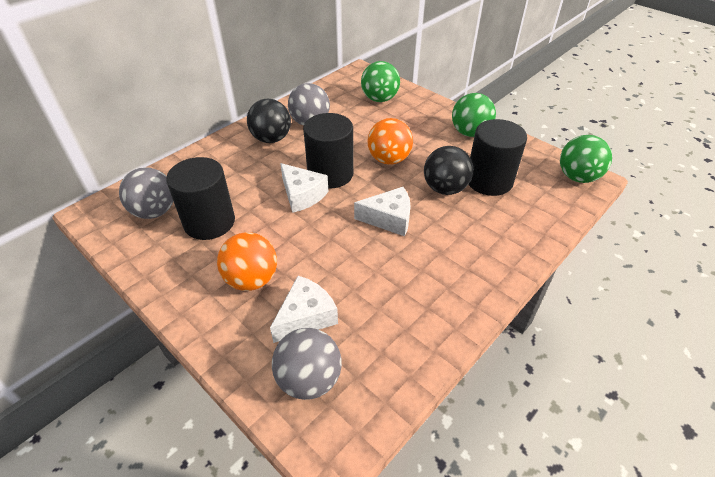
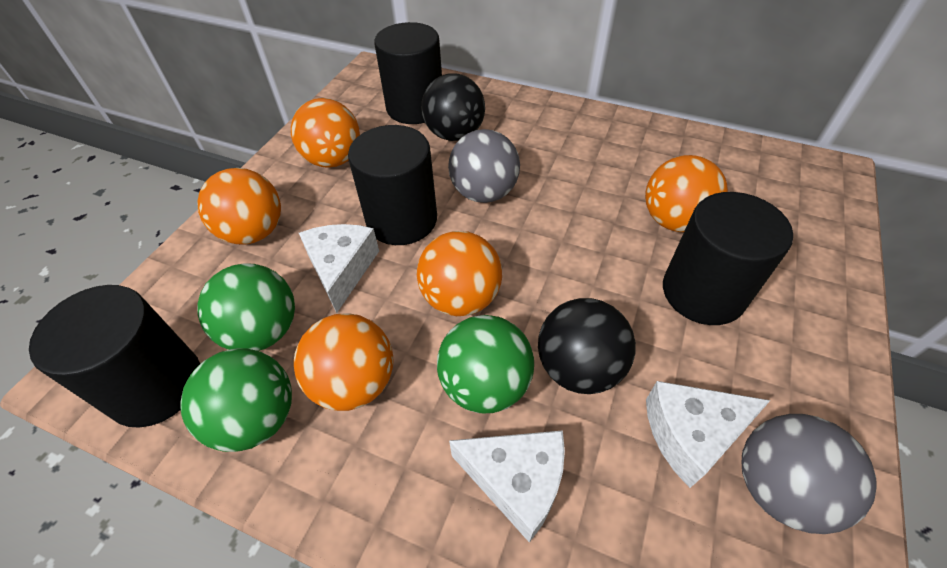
black cylinder: 3 -> 4
grey ball: 3 -> 2
orange ball: 2 -> 5

